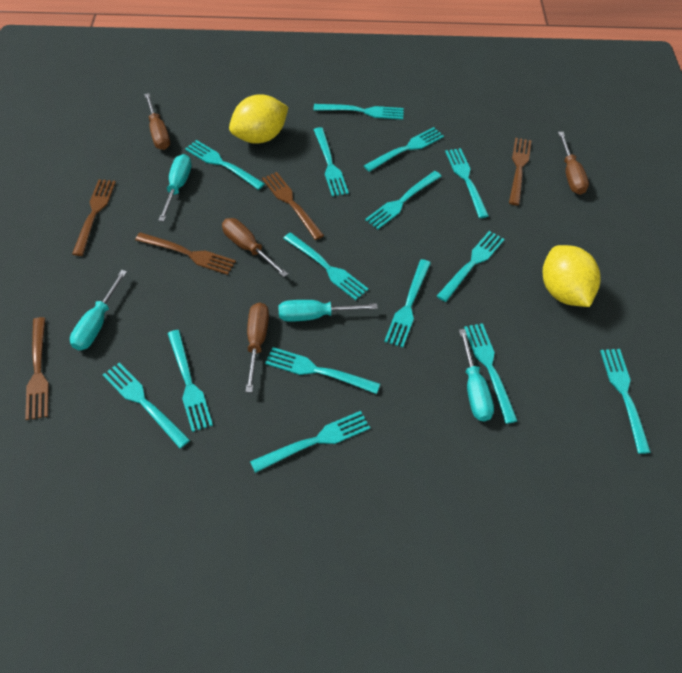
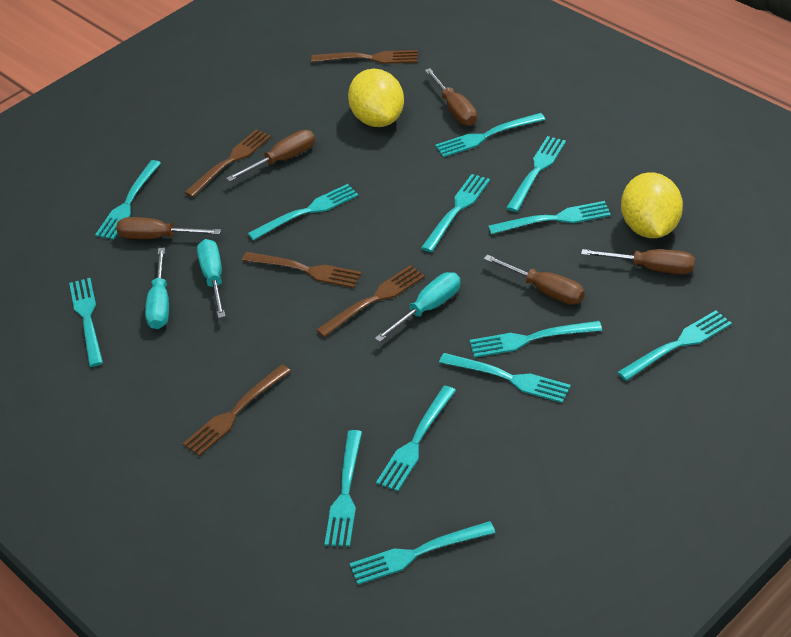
brown screwdriver: 4 -> 5
turquoise fork: 15 -> 13
turquoise screwdriver: 4 -> 3

